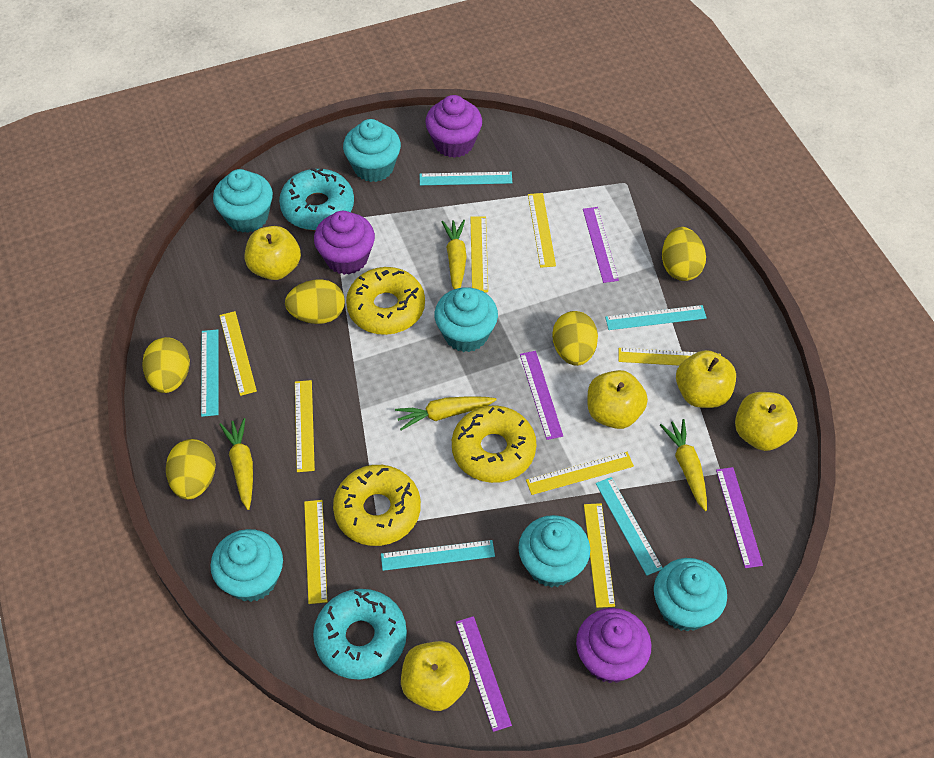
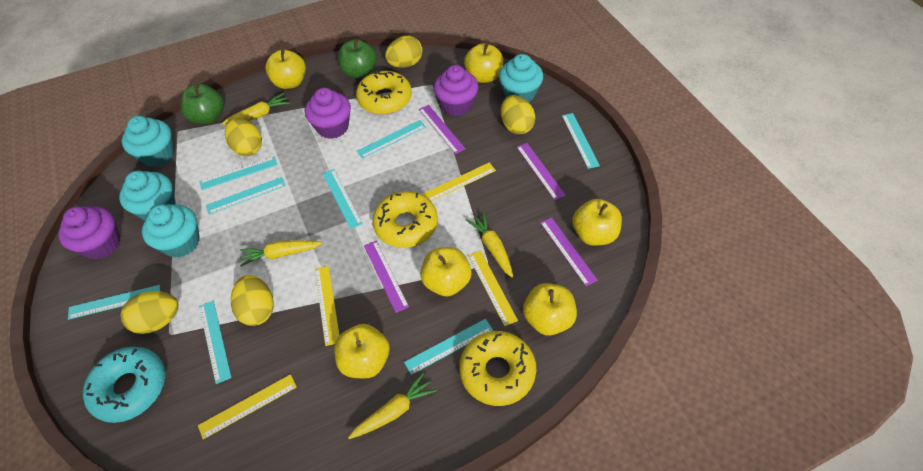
green apple: 0 -> 2
turquoise cupcake: 6 -> 4
turquoise donut: 2 -> 1
turquoise ruler: 5 -> 8
yellow apple: 5 -> 6
yellow ruler: 8 -> 4

